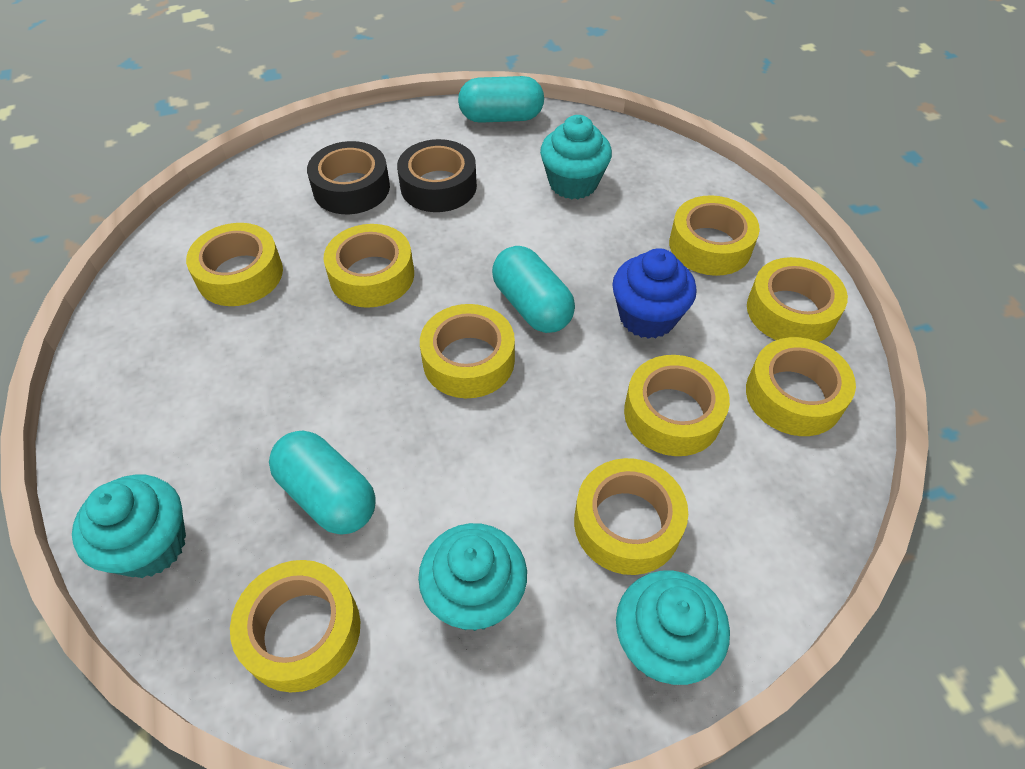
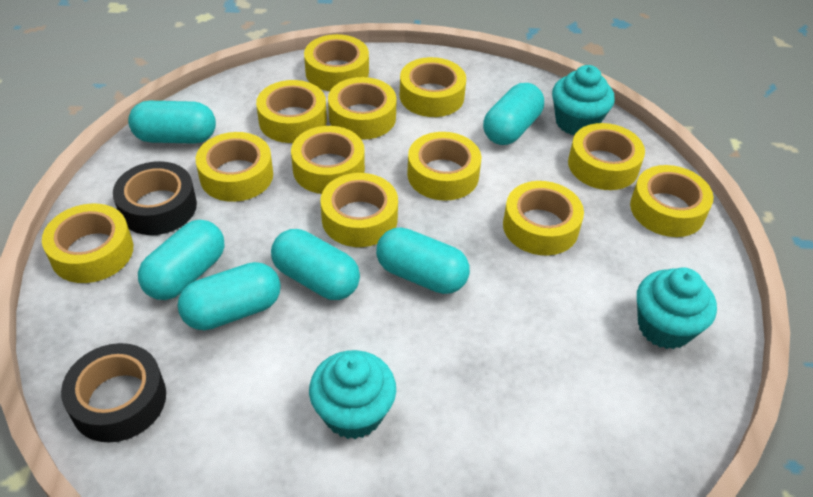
blue cupcake: 1 -> 0
turquoise capsule: 3 -> 6
turquoise cupcake: 4 -> 3
yellow tape: 9 -> 12

